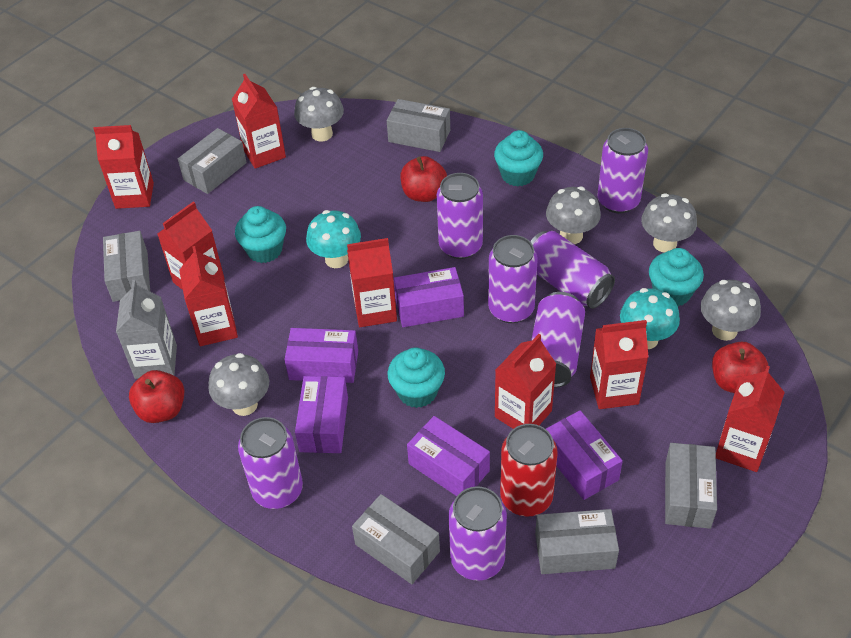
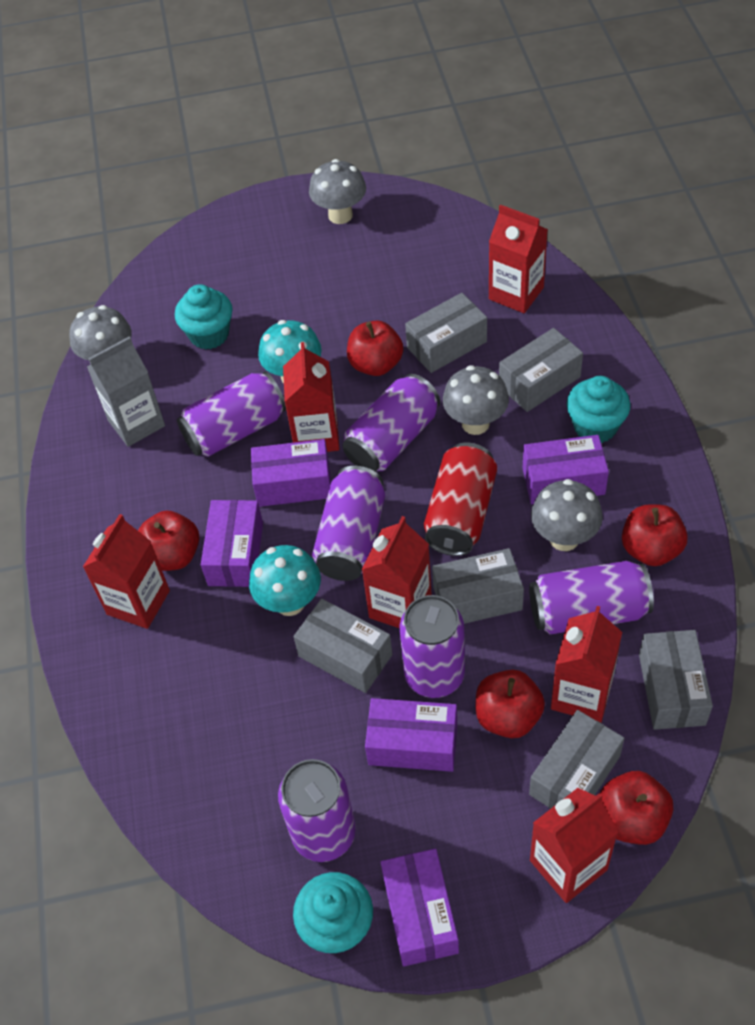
grey mushroom: 5 -> 4
purple can: 7 -> 6
red apple: 3 -> 5
red carton: 8 -> 6
turquoise cupcake: 4 -> 3

